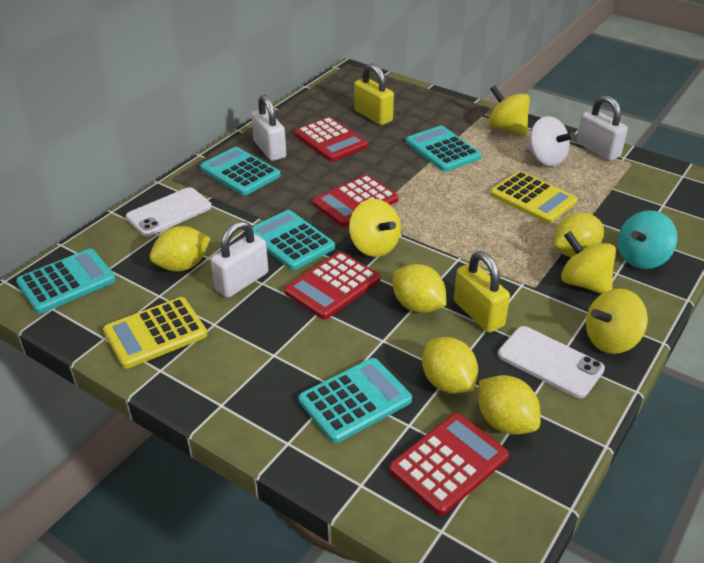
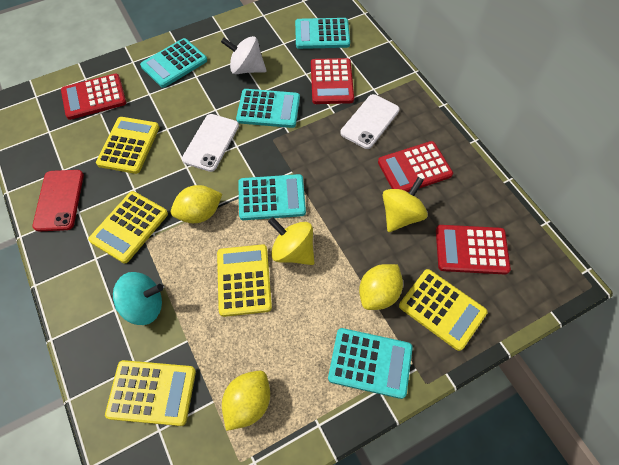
red phone: 0 -> 1
white padlock: 3 -> 0
yellow calculator: 2 -> 5
yellow lemon: 5 -> 3
yellow padlock: 2 -> 0
yellow spinning top: 4 -> 2

